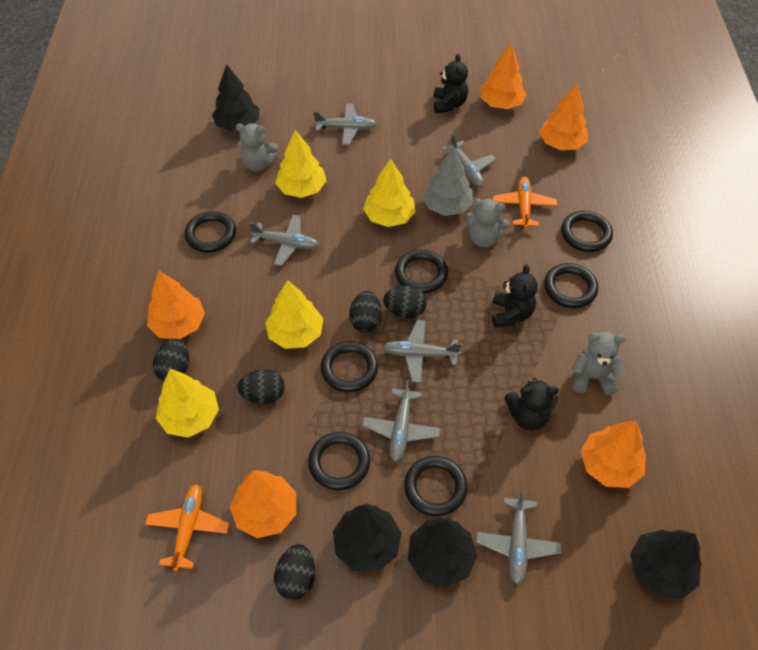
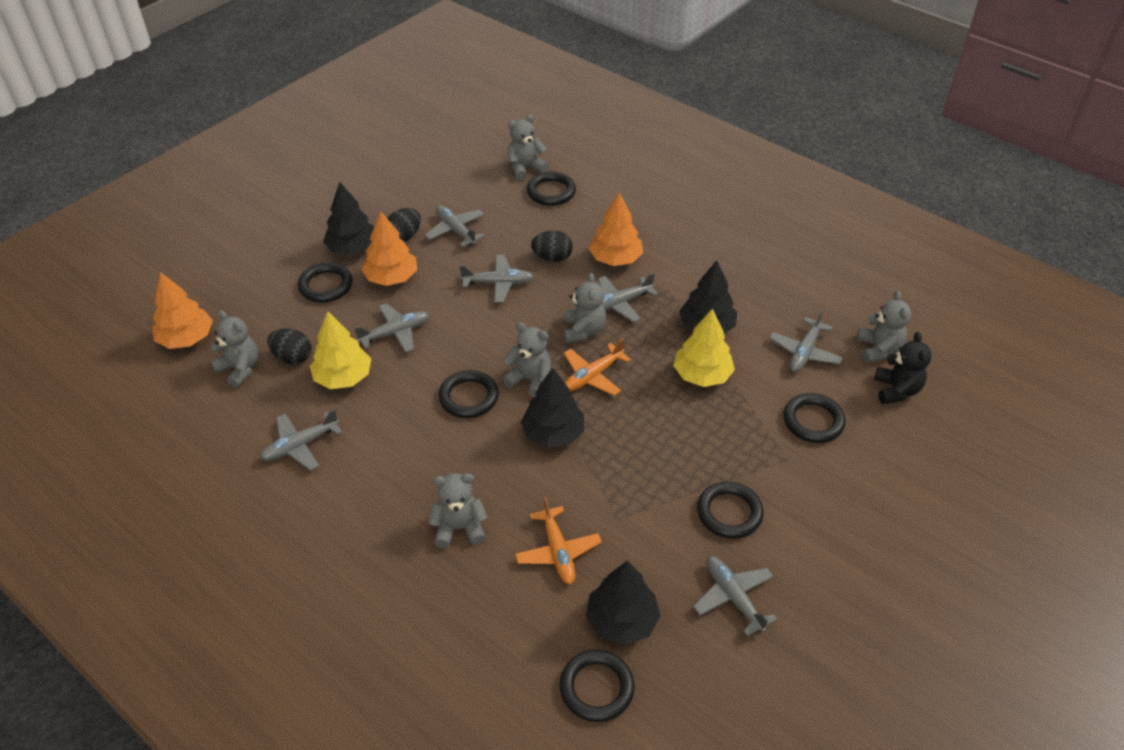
black egg: 5 -> 3
black ring: 7 -> 6
black teddy bear: 3 -> 1
grey plane: 6 -> 7
grey teddy bear: 3 -> 6
grey tree: 1 -> 0
orange tree: 5 -> 3
yellow tree: 4 -> 2

